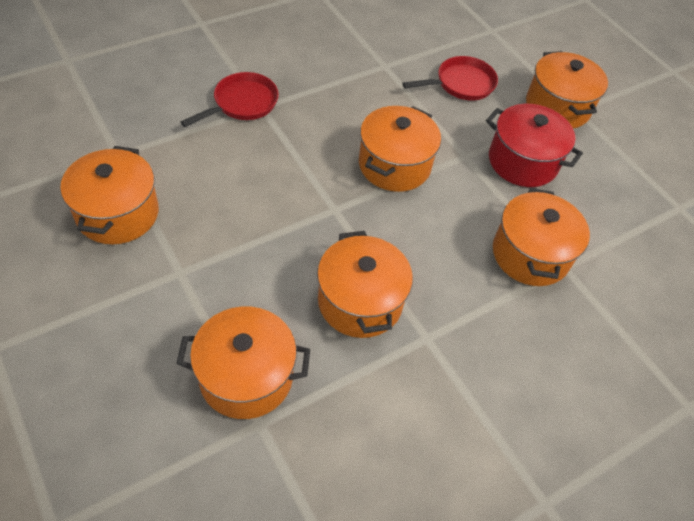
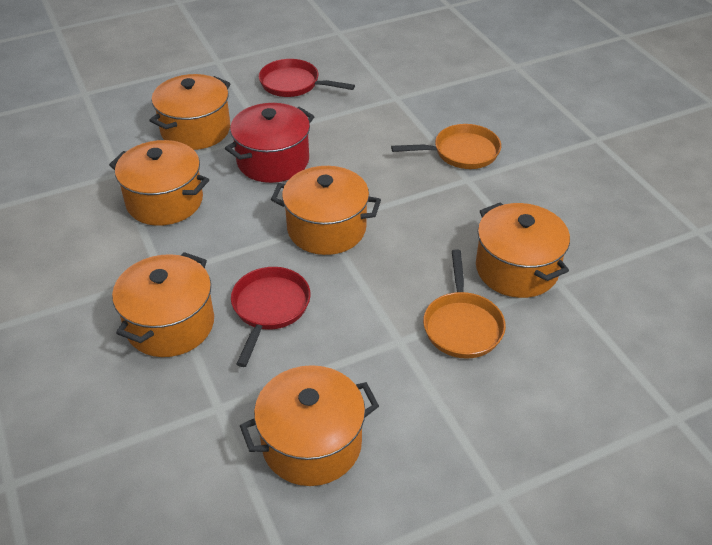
orange pan: 0 -> 2

